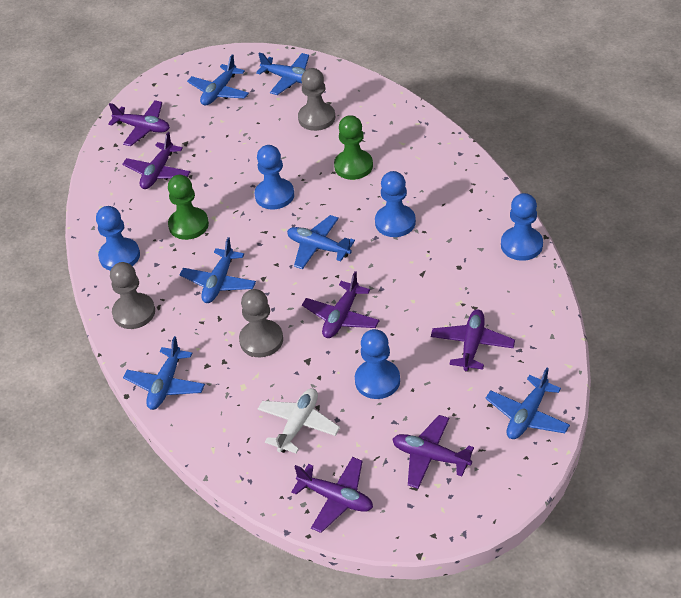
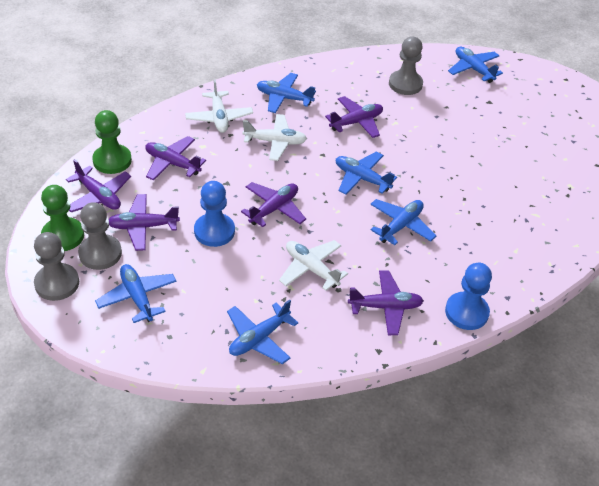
blue pawn: 5 -> 2
white plane: 1 -> 3

